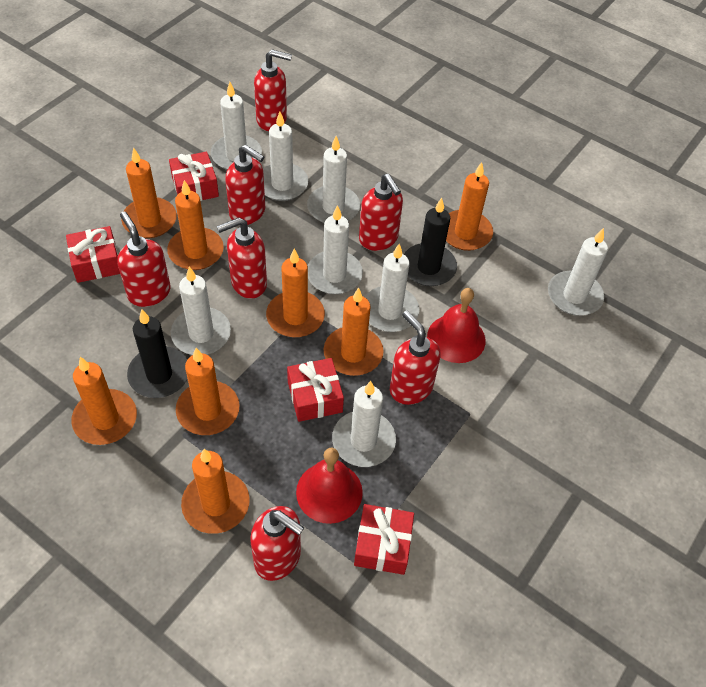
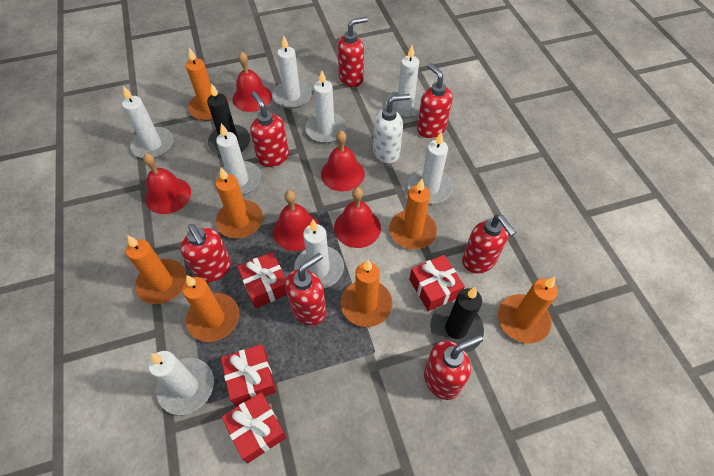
orange candle: 8 -> 7
red bell: 2 -> 5
white soap dispenser: 0 -> 1

